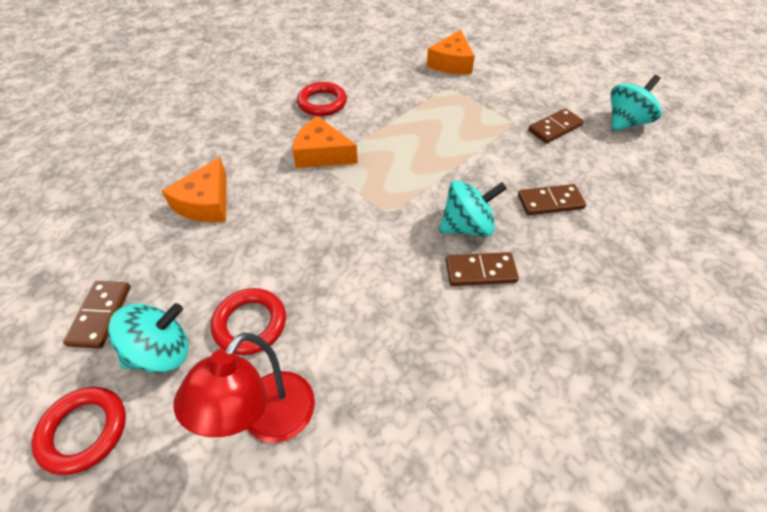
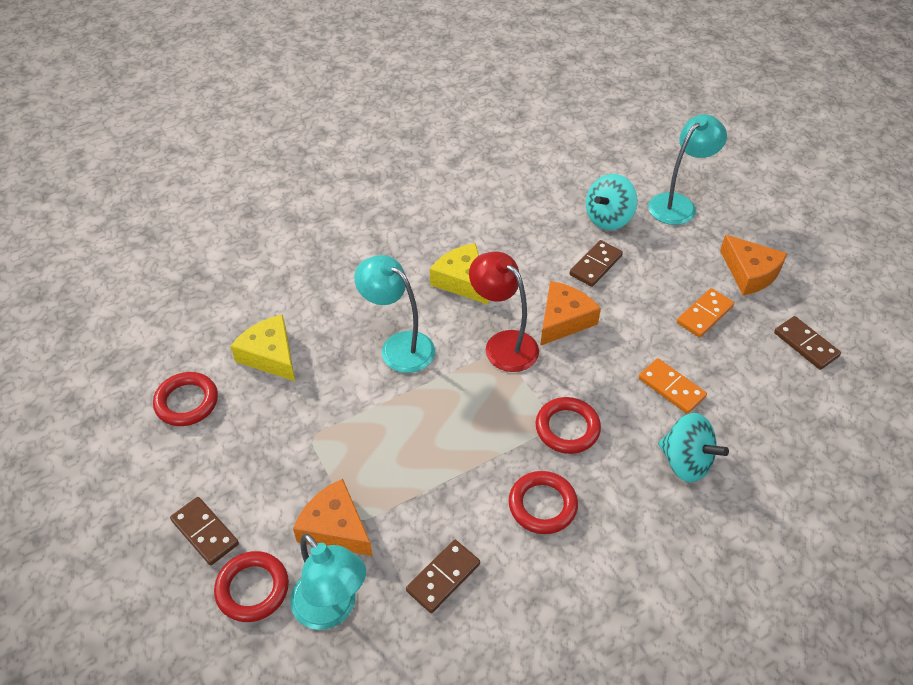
orange domino: 0 -> 2
red ring: 3 -> 4
turquoise lamp: 0 -> 3
turquoise spinning top: 3 -> 2
yellow cheese: 0 -> 2

